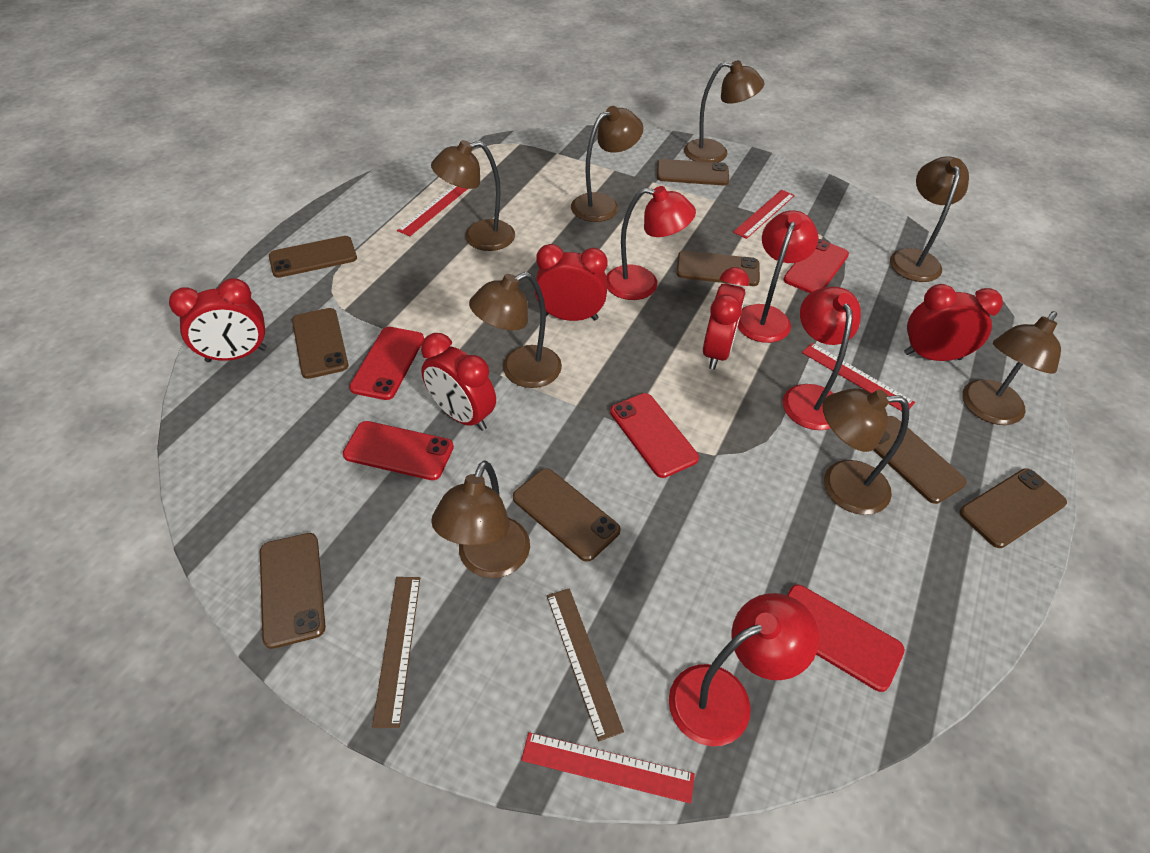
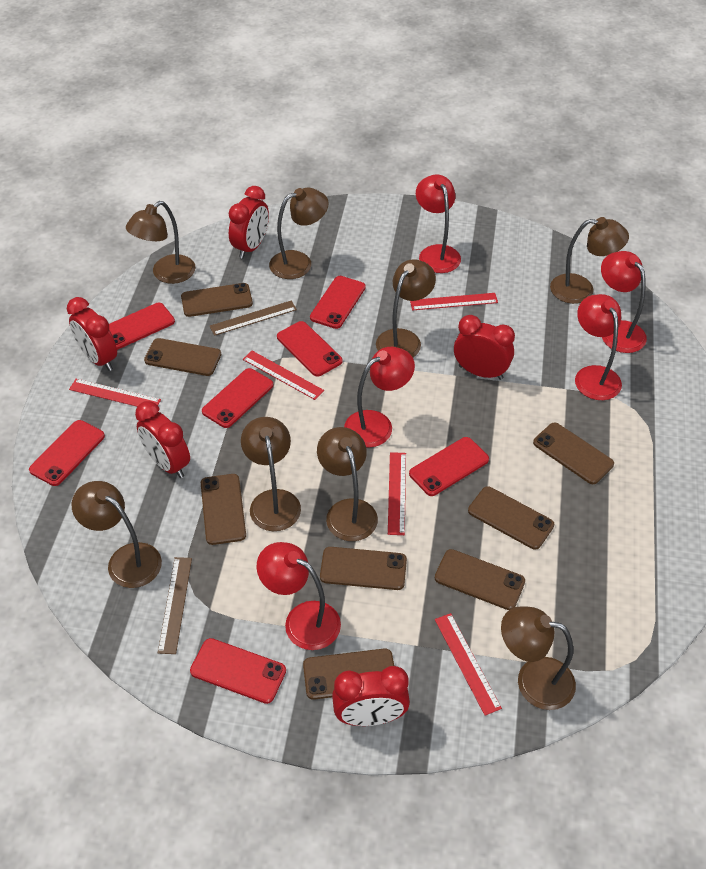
red lamp: 4 -> 5
red phone: 5 -> 7
red ruler: 4 -> 5

